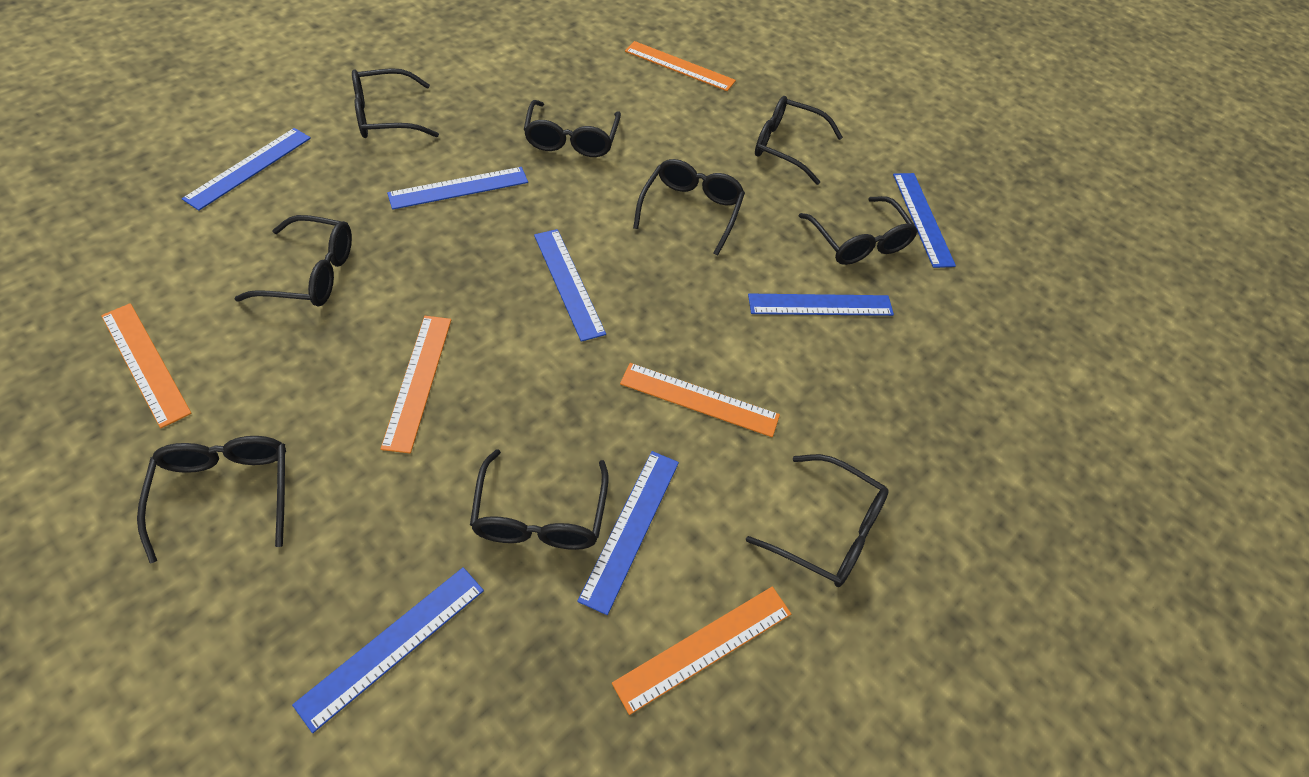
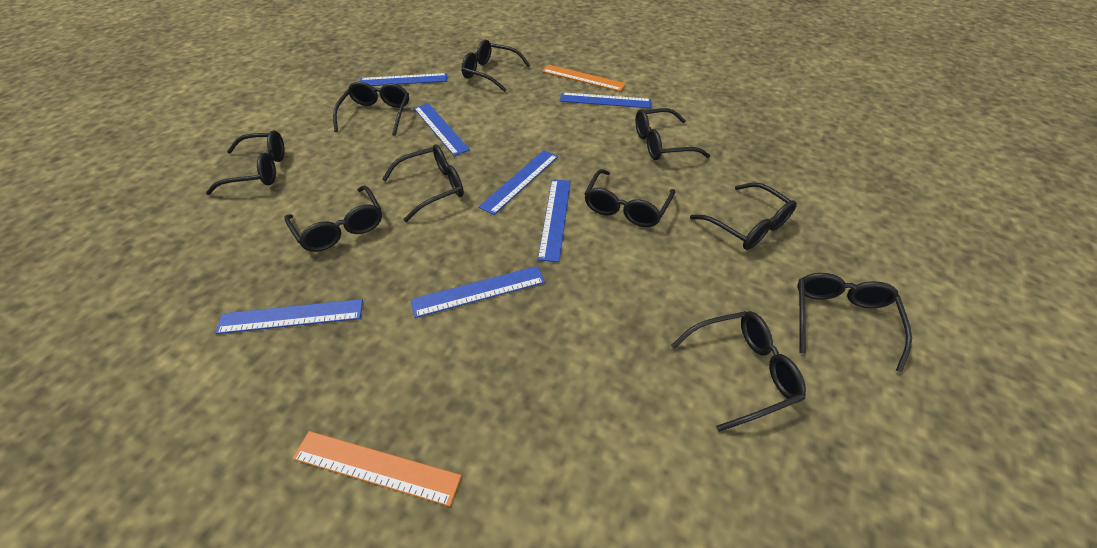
black glasses: 9 -> 10
orange ruler: 5 -> 2

